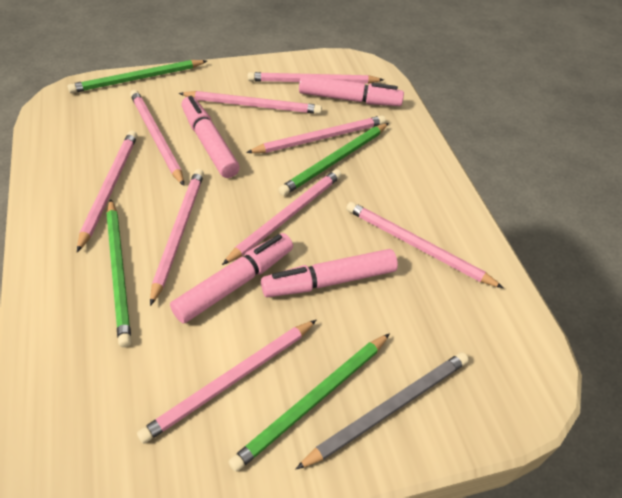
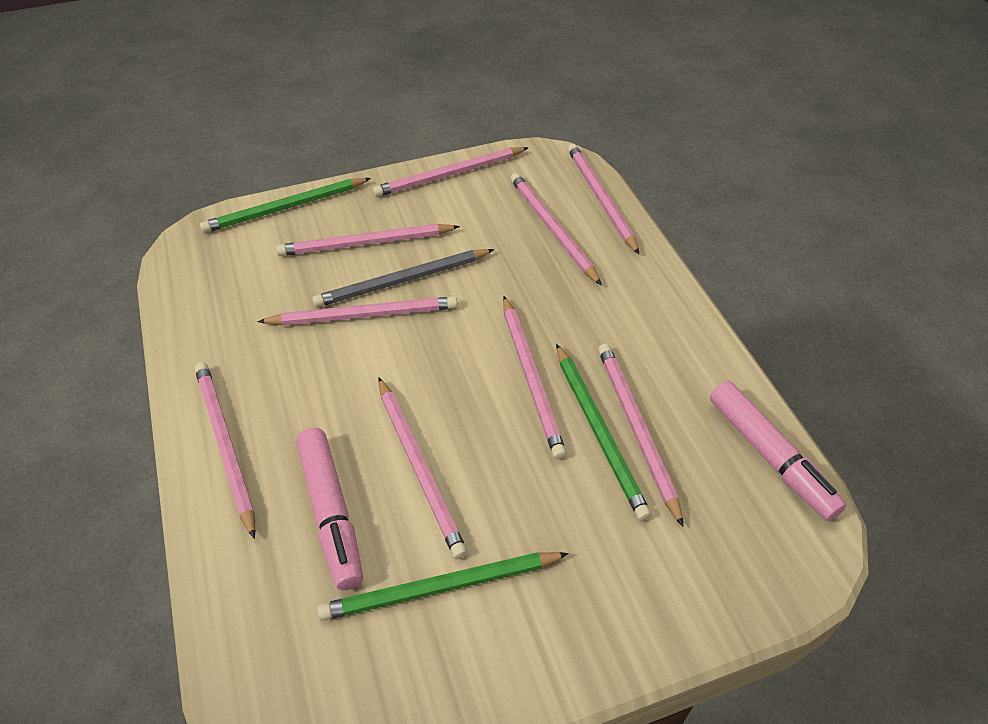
green pencil: 4 -> 3
pink marker: 4 -> 2

